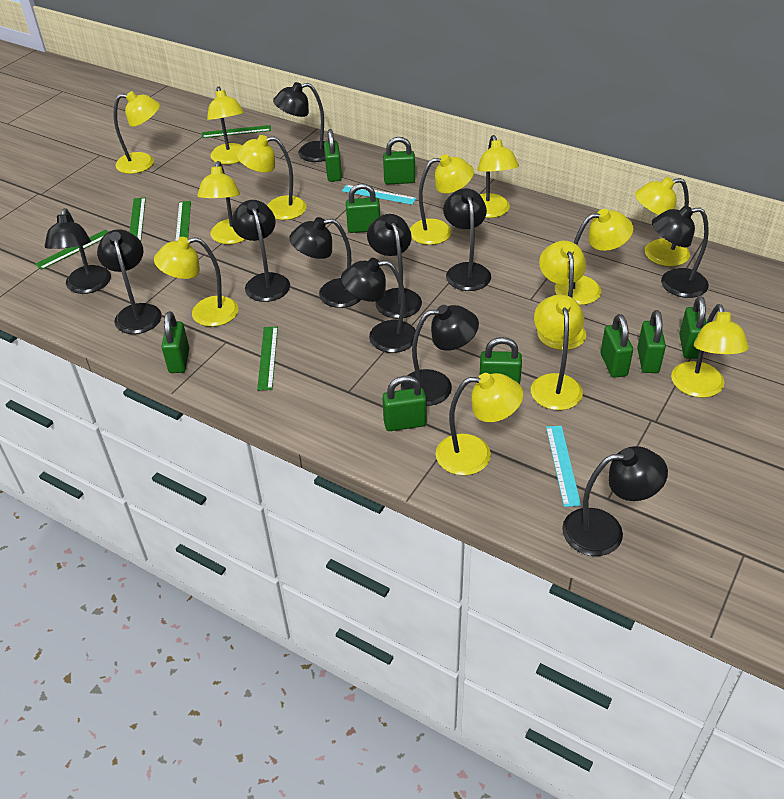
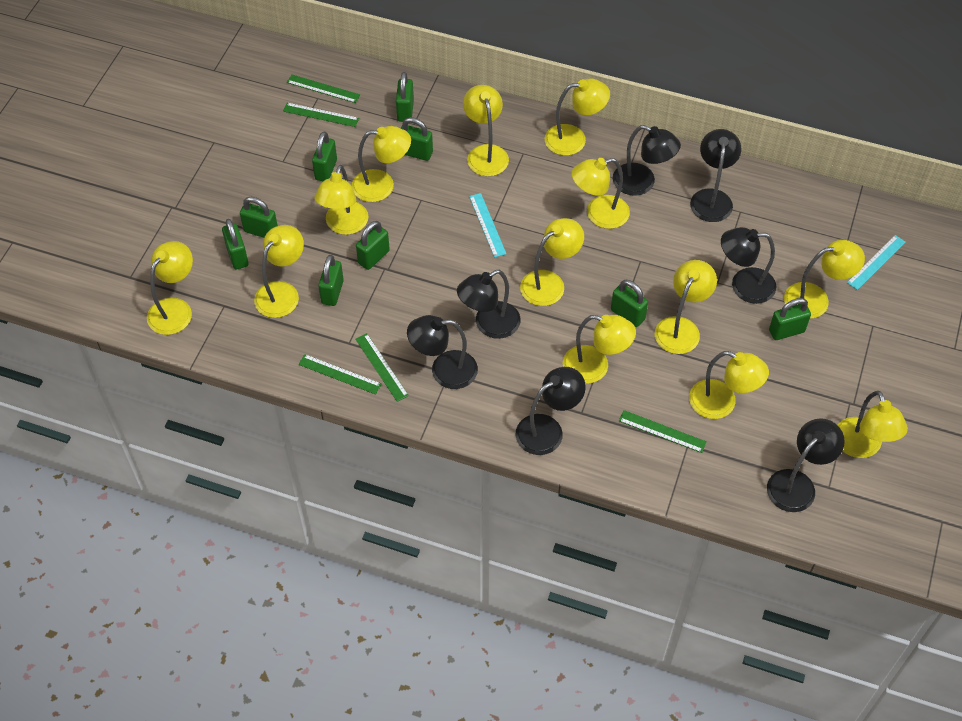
black lamp: 11 -> 7

